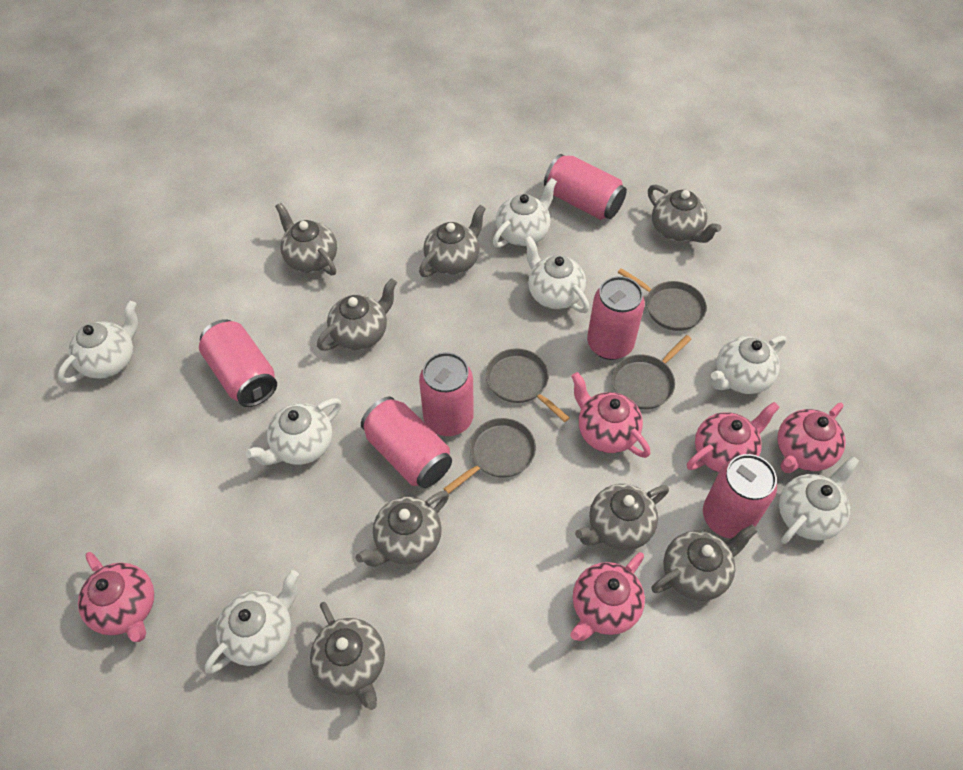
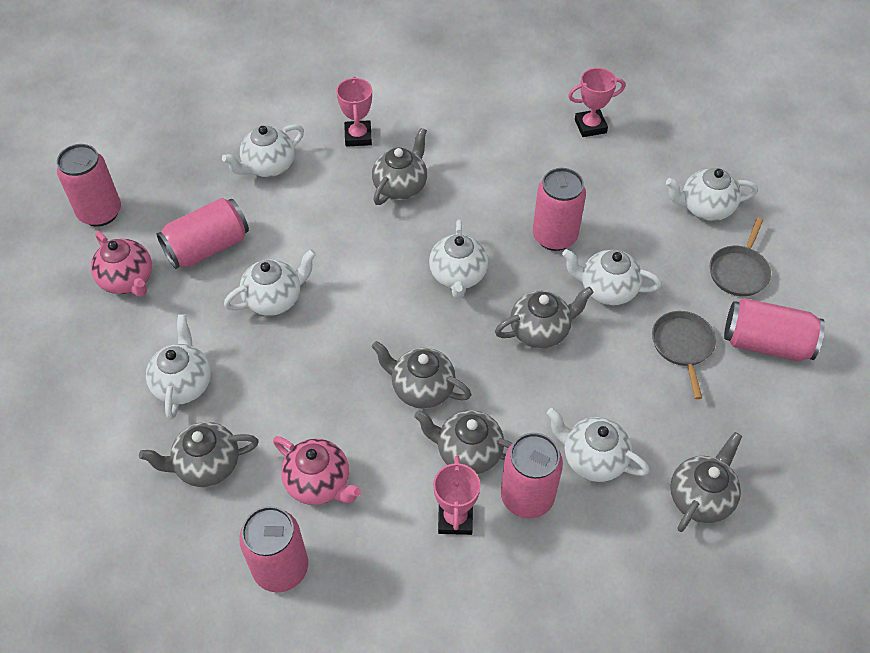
grey pan: 4 -> 2
grey teapot: 8 -> 6
pink teapot: 5 -> 2
pink trophy: 0 -> 3

